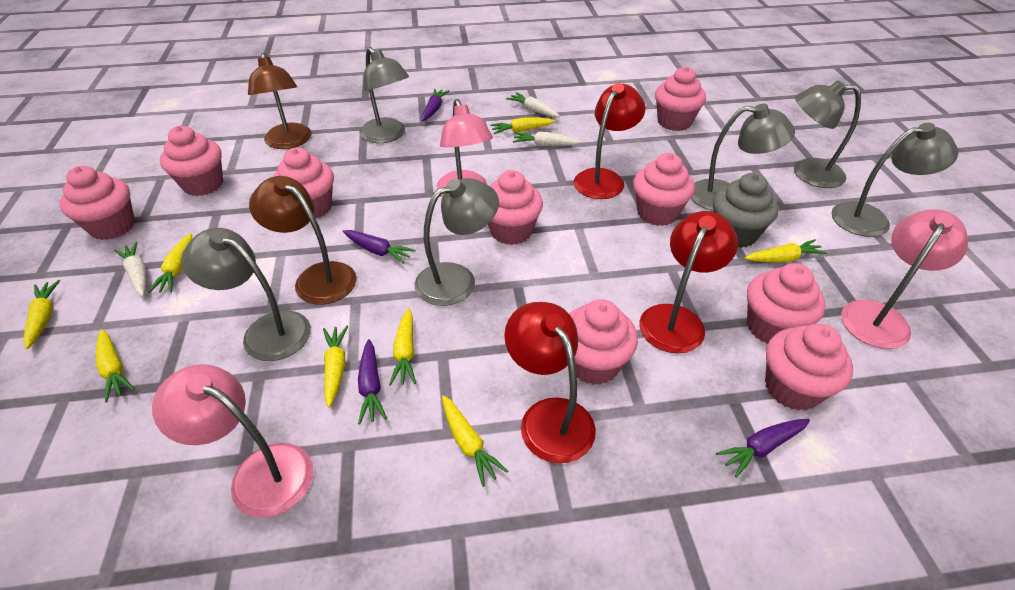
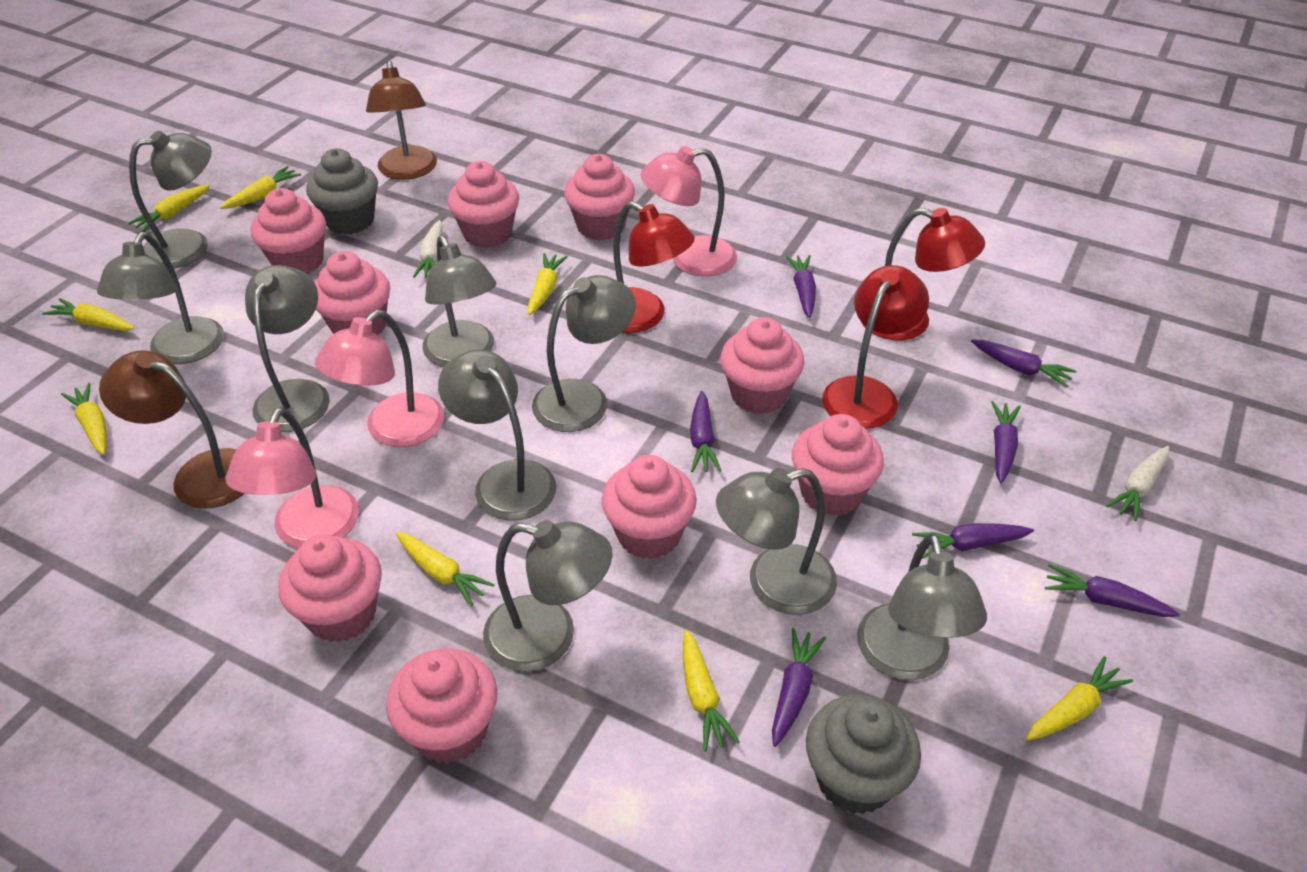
grey cupcake: 1 -> 2
grey lamp: 6 -> 9
purple carrot: 4 -> 7
white carrot: 3 -> 2

